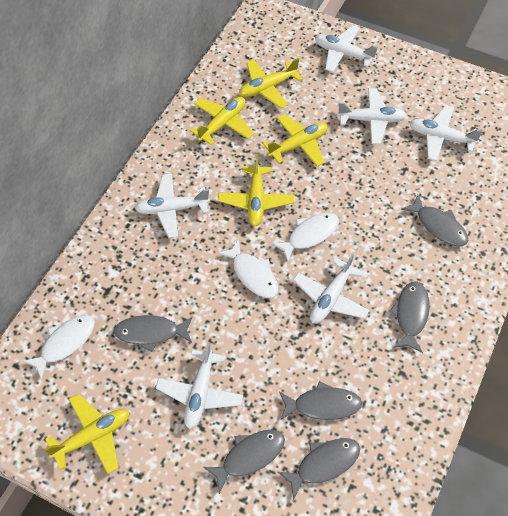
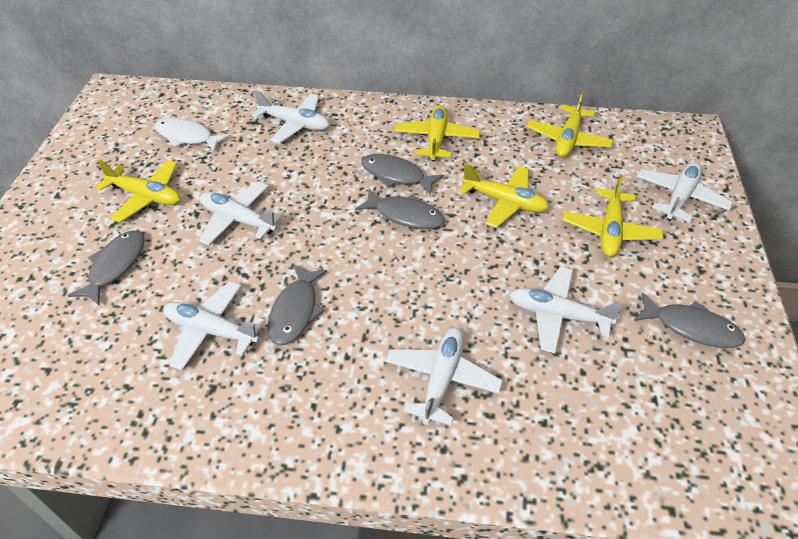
grey fish: 6 -> 5
white fish: 3 -> 1

